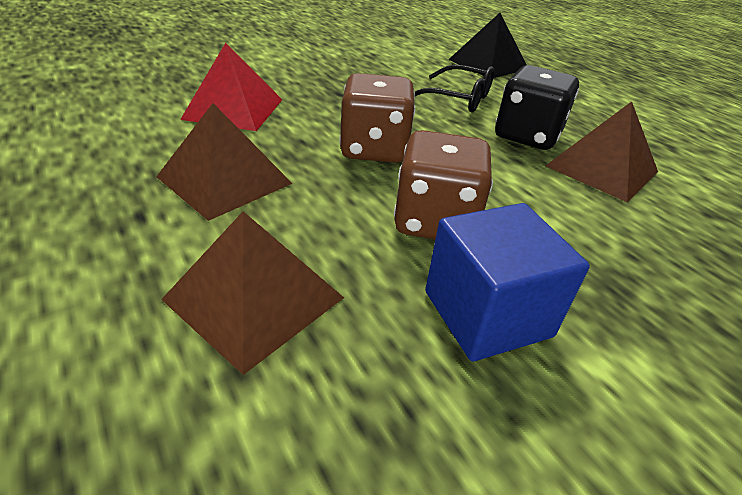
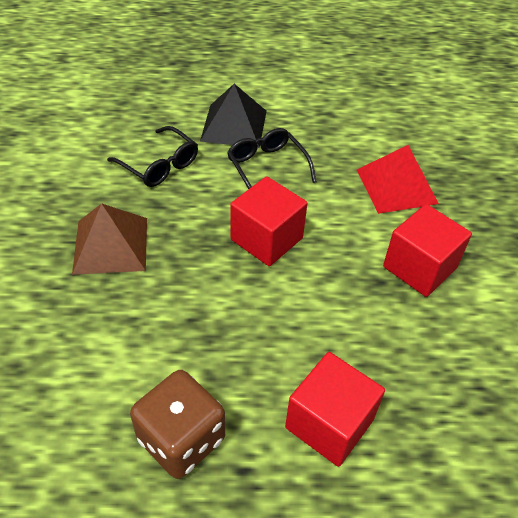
black dice: 1 -> 0
black glasses: 1 -> 2
blue cube: 1 -> 0
brown dice: 2 -> 1
brown pyramid: 3 -> 1
red cube: 0 -> 3

